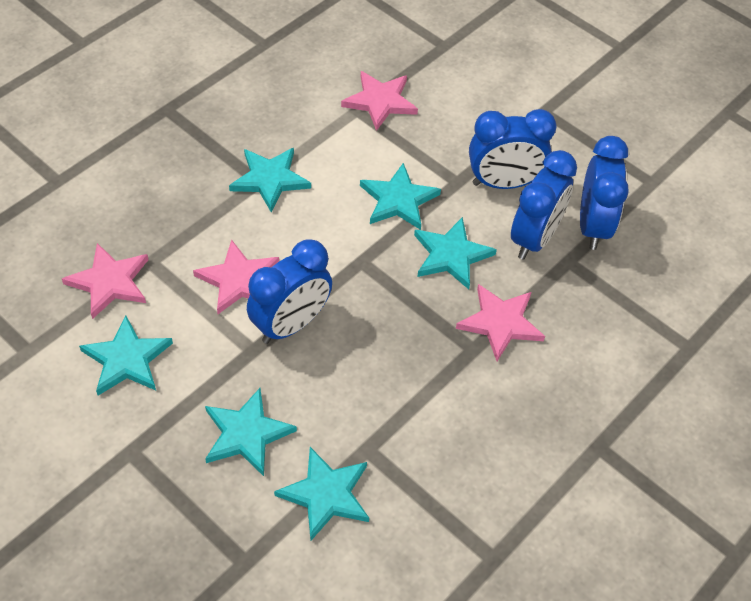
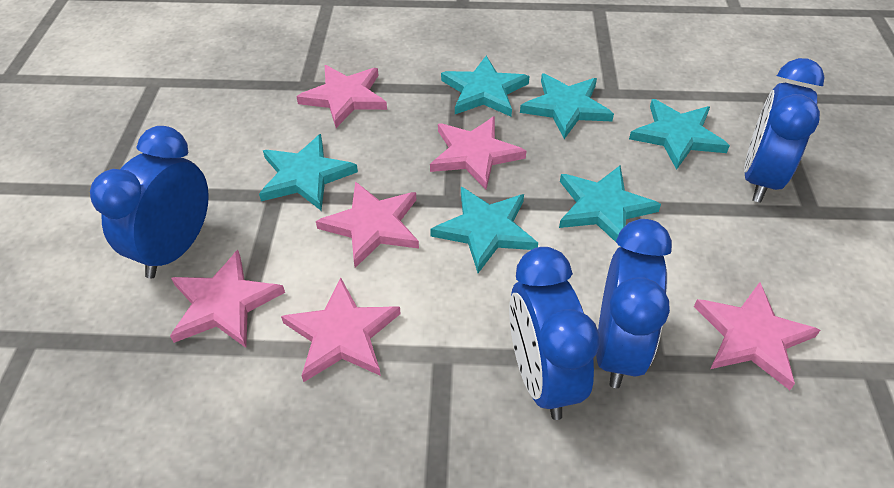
pink star: 4 -> 6

